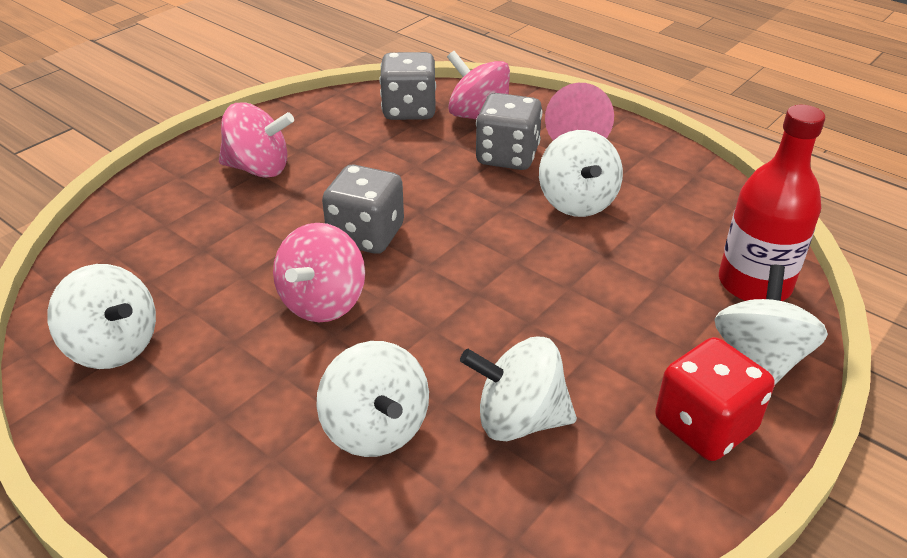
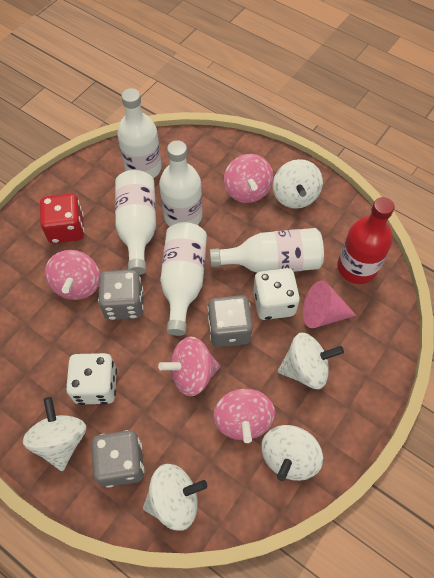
pink spinning top: 3 -> 4
white bottle: 0 -> 5
white dice: 0 -> 2

